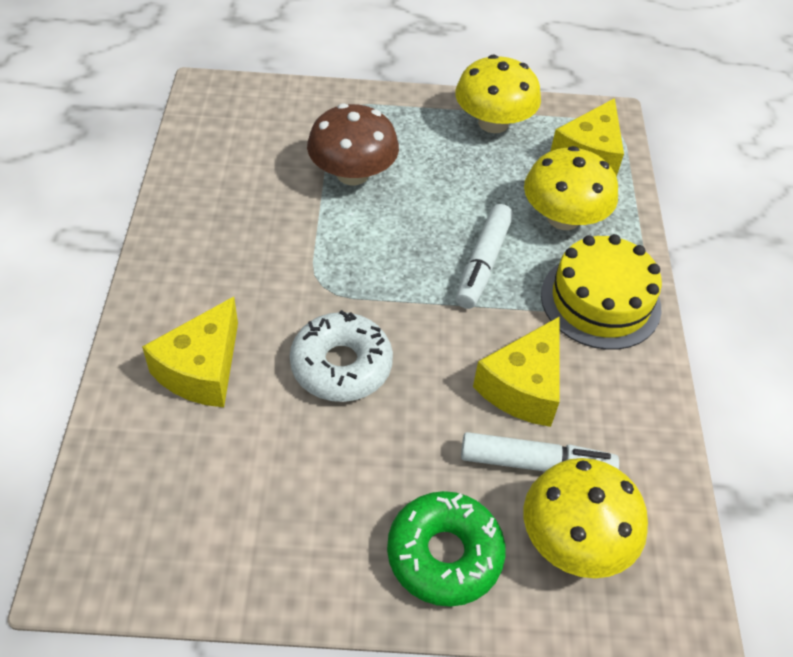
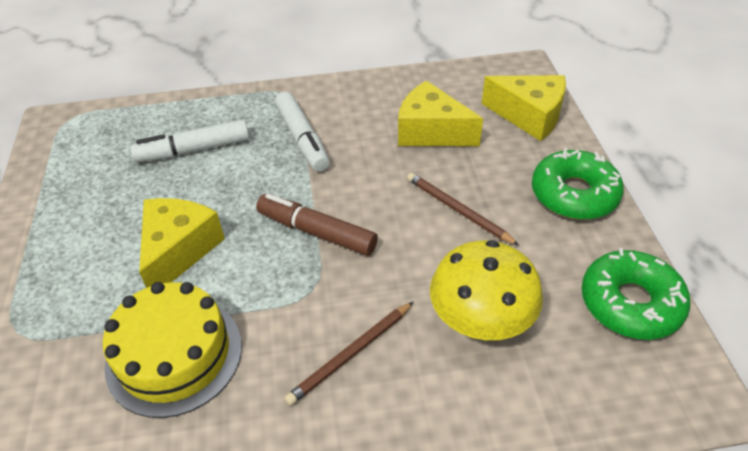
brown marker: 0 -> 1
brown mushroom: 1 -> 0
brown pencil: 0 -> 2
green donut: 1 -> 2
white donut: 1 -> 0
yellow mushroom: 3 -> 1

